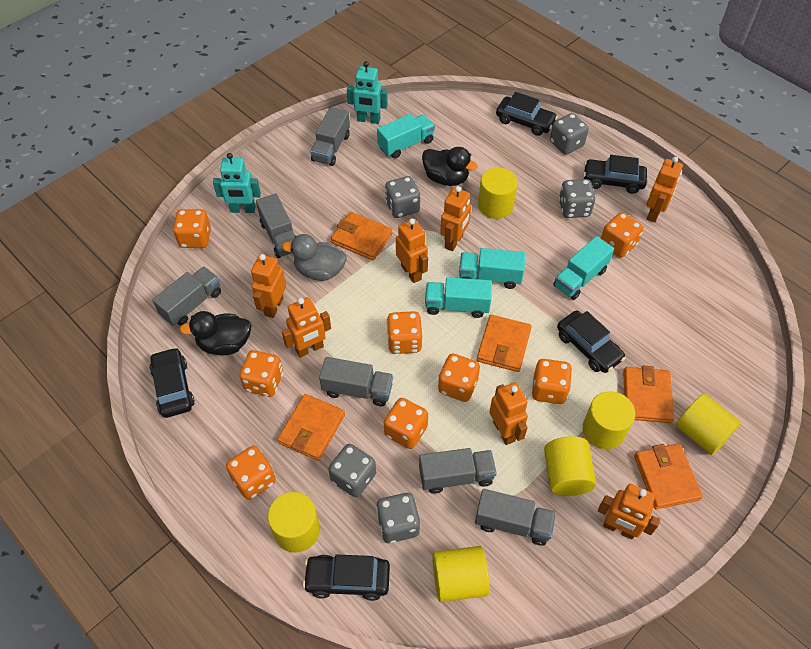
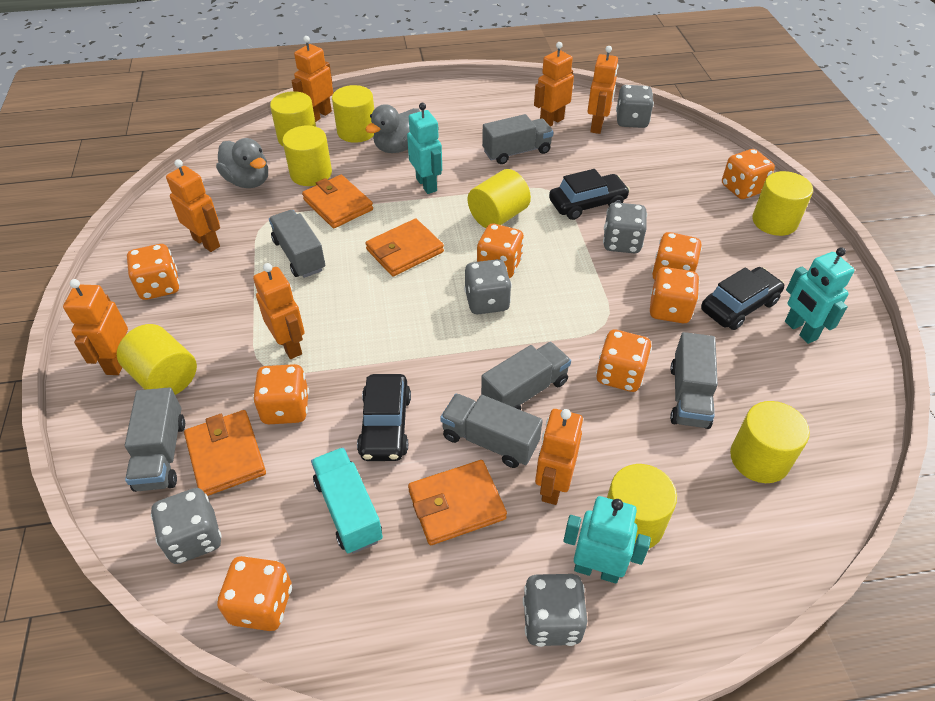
black car: 5 -> 3
black duck: 2 -> 0
grey duck: 1 -> 2
orange wallet: 5 -> 4
turquoise robot: 2 -> 3
turquoise truck: 4 -> 1
yellow cylinder: 6 -> 8

